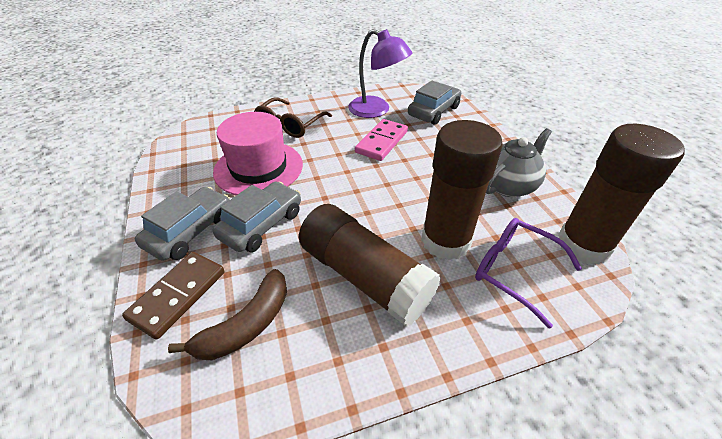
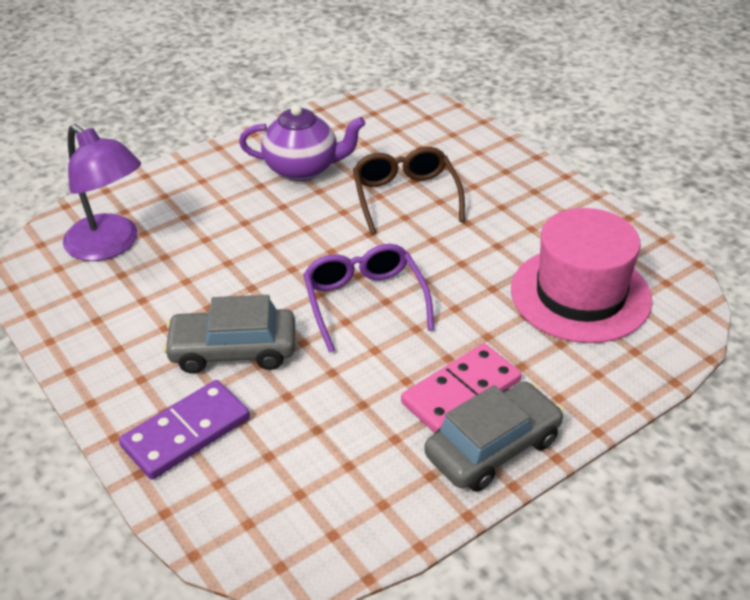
brown banana: 1 -> 0
brown domino: 1 -> 0
brown glue stick: 3 -> 0
grey car: 3 -> 2
grey teapot: 1 -> 0
purple domino: 0 -> 1
purple teapot: 0 -> 1

